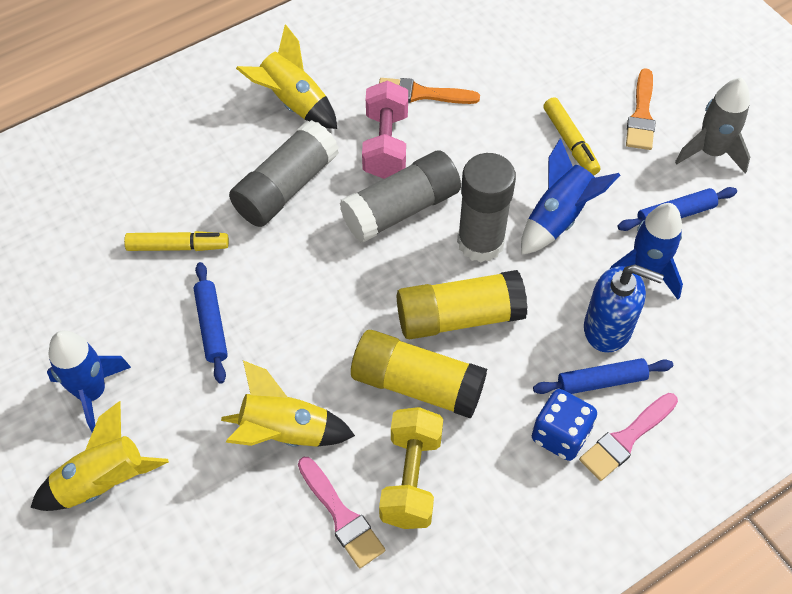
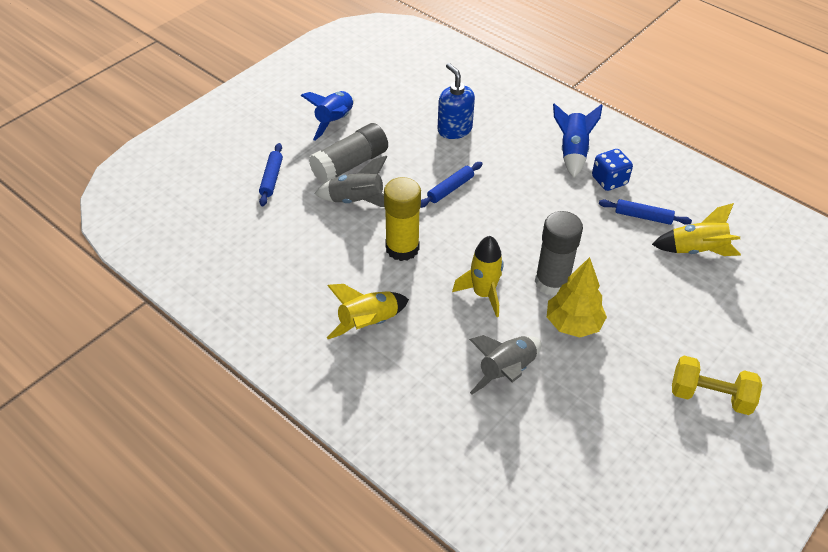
blue rocket: 3 -> 2
grey glue stick: 3 -> 2
grey rocket: 1 -> 2
orange brush: 2 -> 0
pink brush: 2 -> 0
pink dumbbell: 1 -> 0
yellow glue stick: 2 -> 1
yellow marker: 2 -> 0
yellow tree: 0 -> 1

